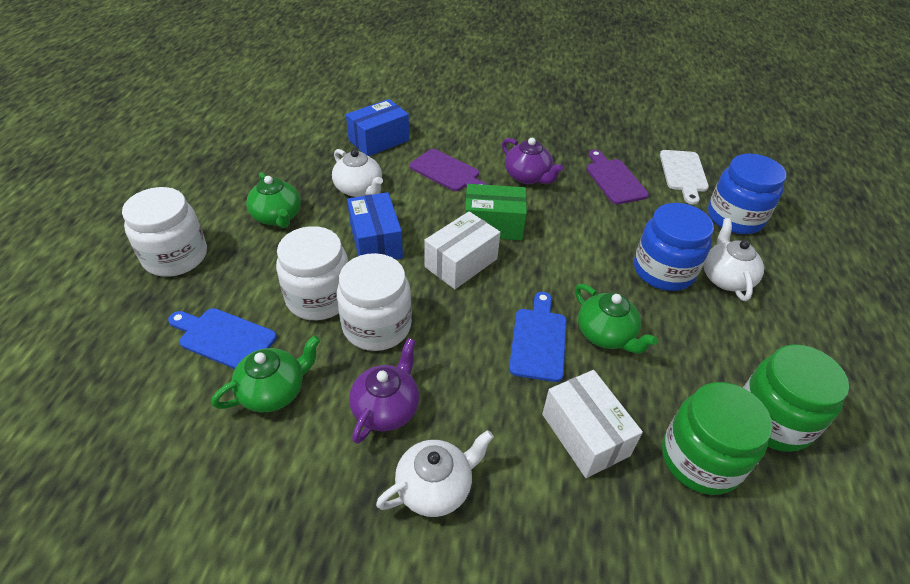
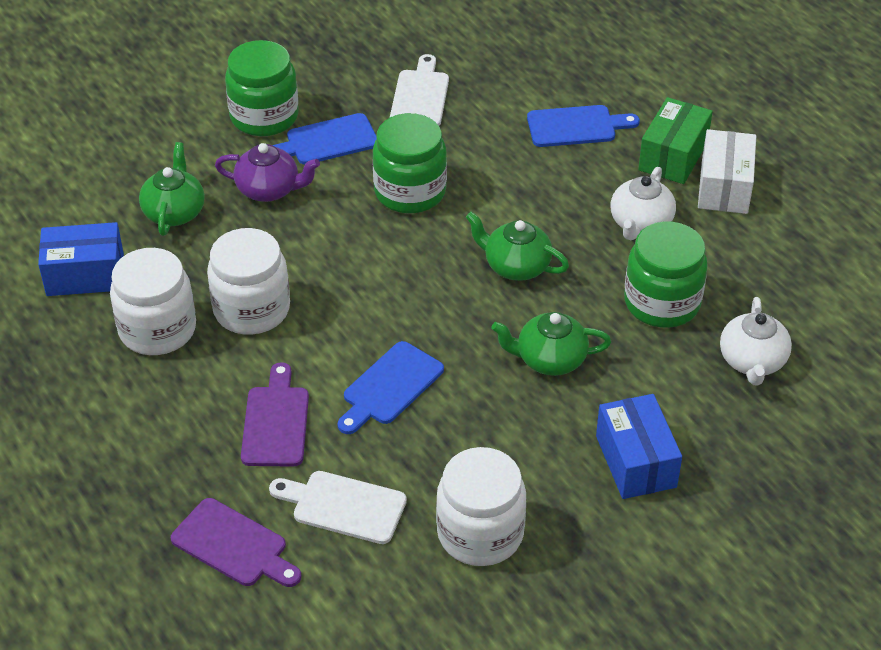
blue cutting board: 2 -> 3
blue jar: 2 -> 0
green jar: 2 -> 3
purple teapot: 2 -> 1
white box: 2 -> 1
white cutting board: 1 -> 2
white teapot: 3 -> 2

